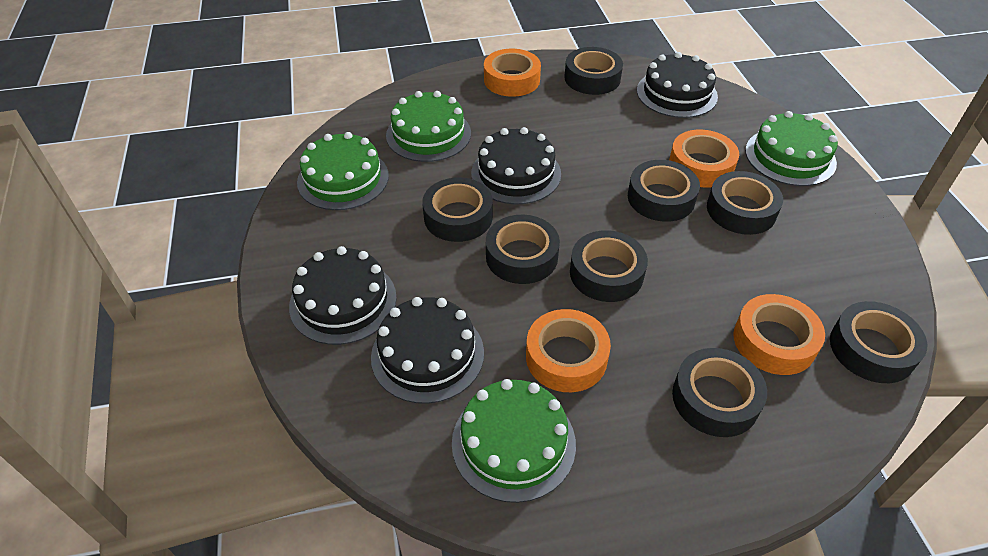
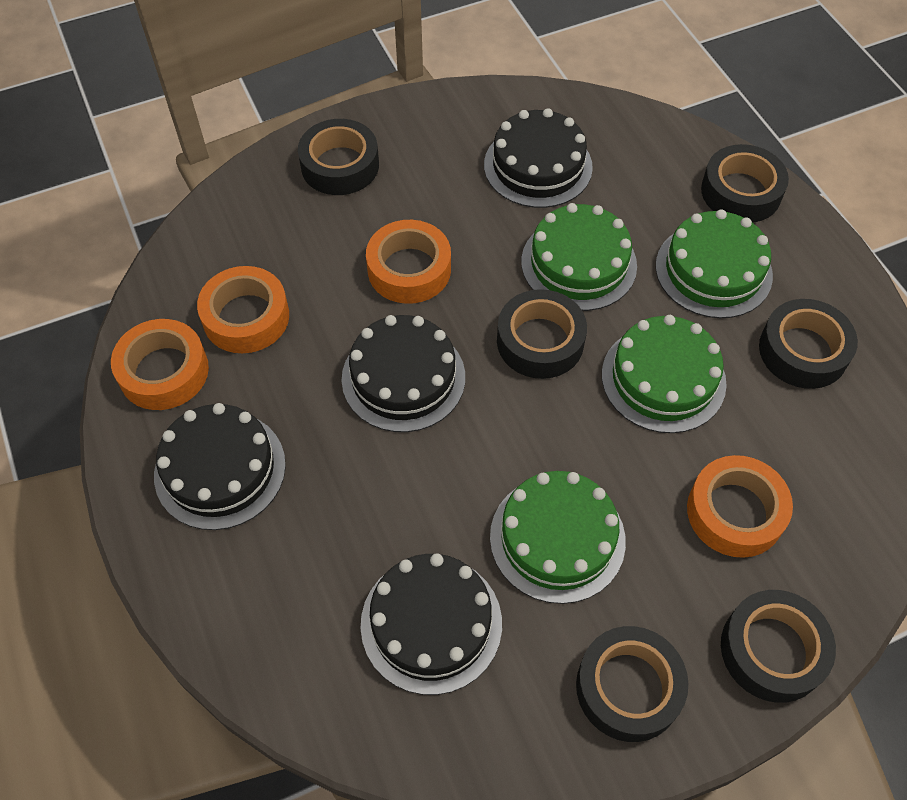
black tape: 8 -> 6

